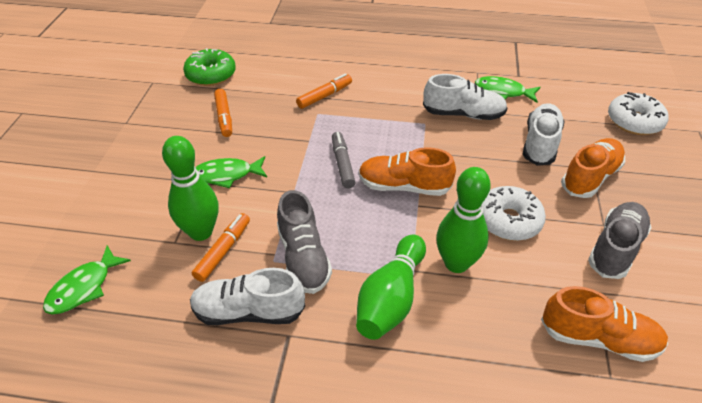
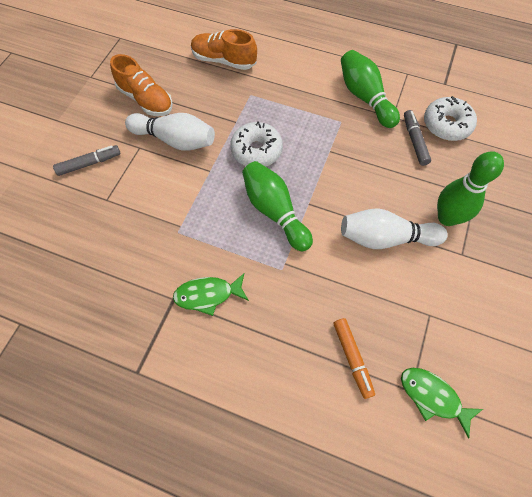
green donut: 1 -> 0
green fish: 3 -> 2
grey marker: 1 -> 2
grey shoe: 2 -> 0
orange marker: 3 -> 1
orange shoe: 3 -> 2
white bowling pin: 0 -> 2
white shoe: 3 -> 0

